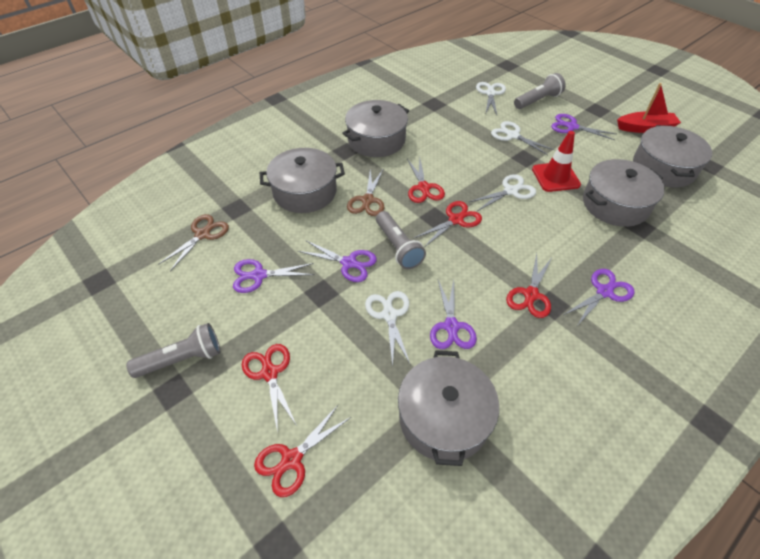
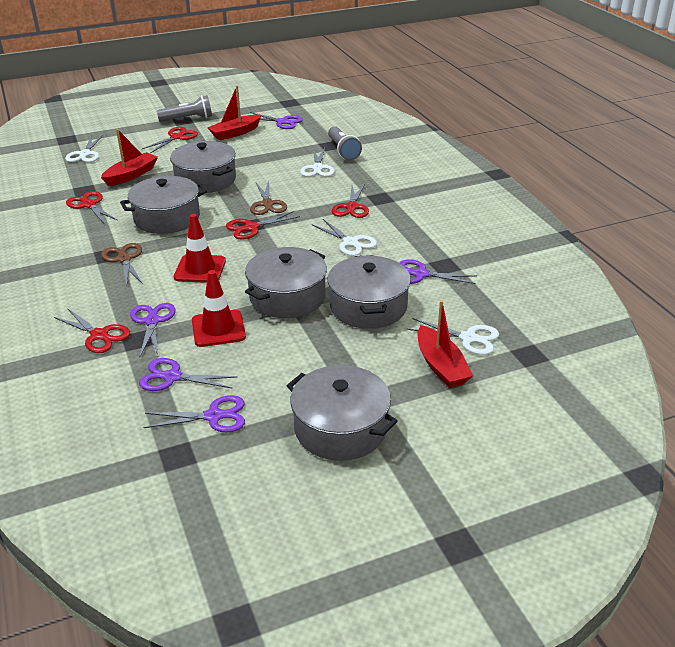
grey flashlight: 3 -> 2
red boat: 1 -> 3
red traffic cone: 1 -> 2

